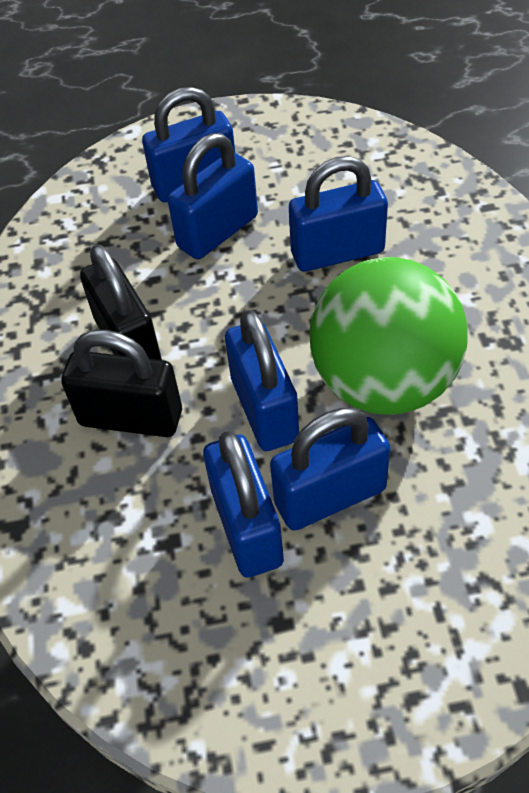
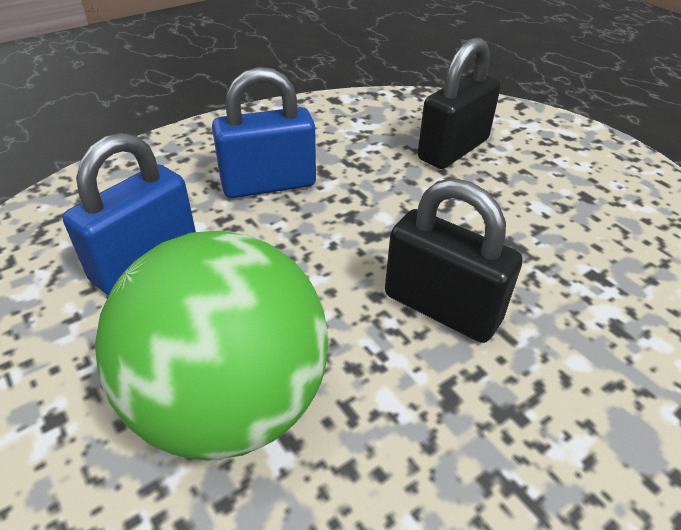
blue padlock: 6 -> 2

